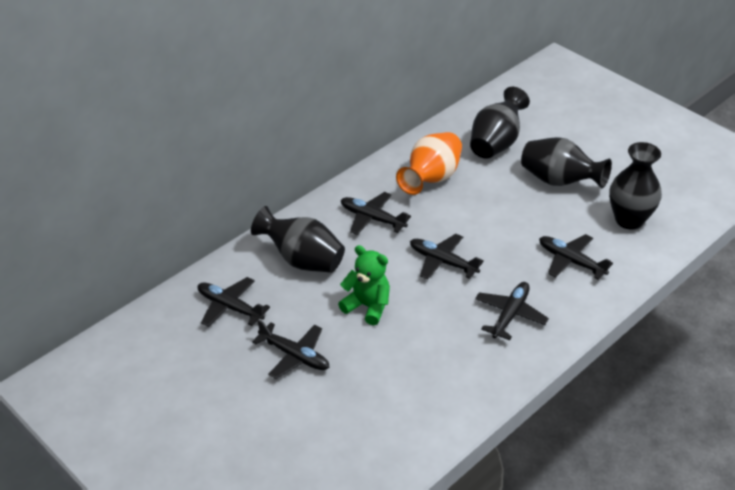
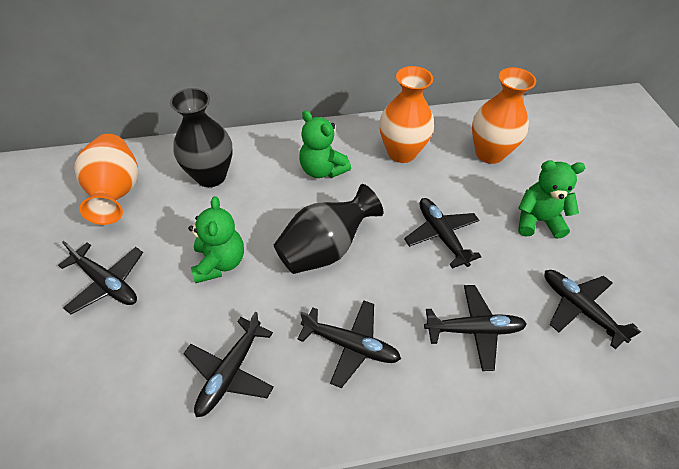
black vase: 4 -> 2
green teddy bear: 1 -> 3
orange vase: 1 -> 3

